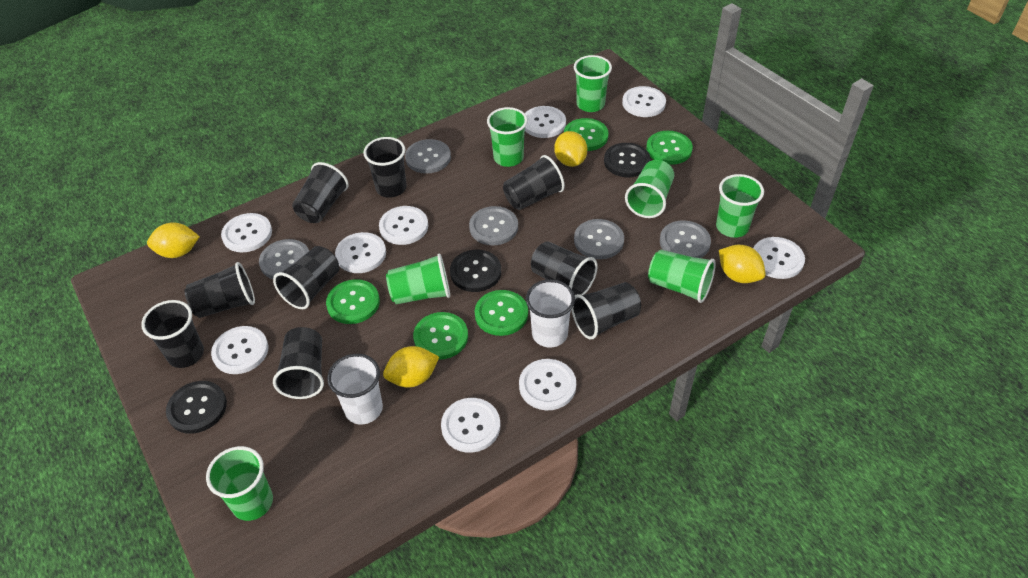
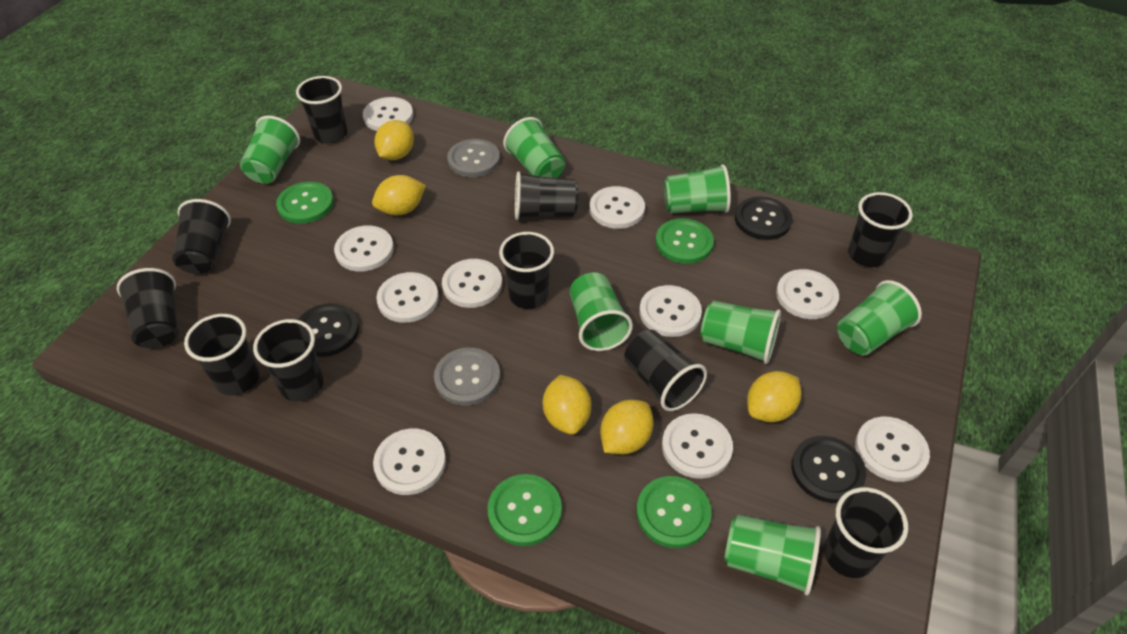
black cup: 9 -> 10
green button: 5 -> 4
grey button: 5 -> 2
white button: 9 -> 10
white cup: 2 -> 0
yellow lemon: 4 -> 5

